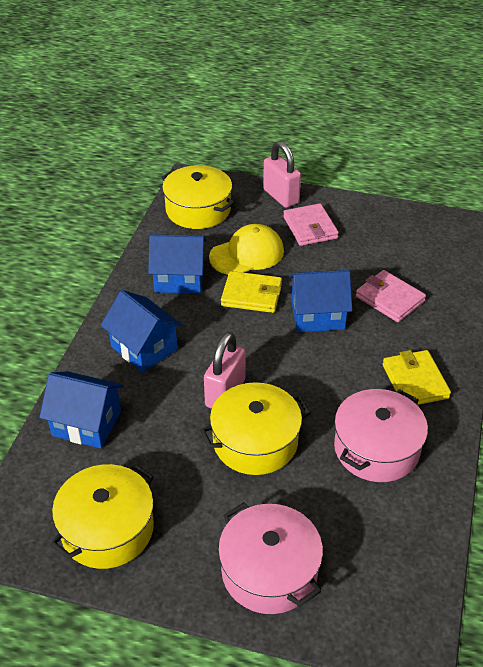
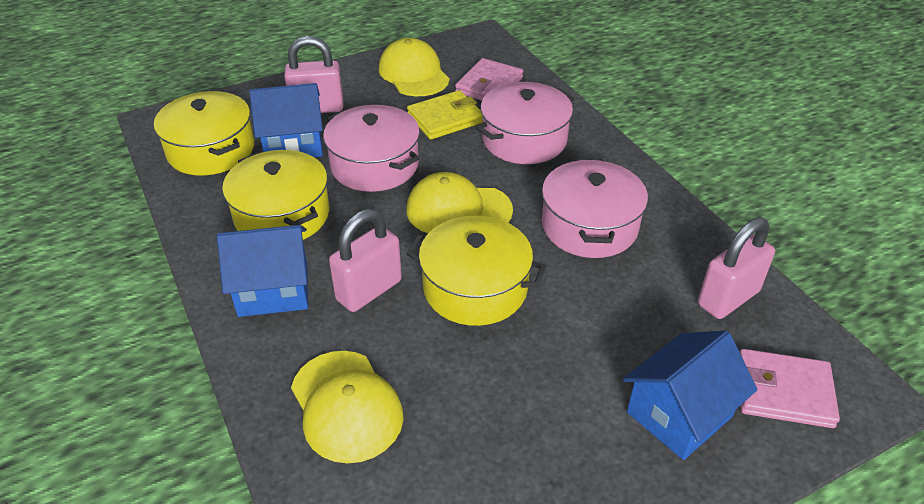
blue house: 4 -> 3
pink padlock: 2 -> 3
pink pot: 2 -> 3
yellow cap: 1 -> 3
yellow wallet: 2 -> 1

